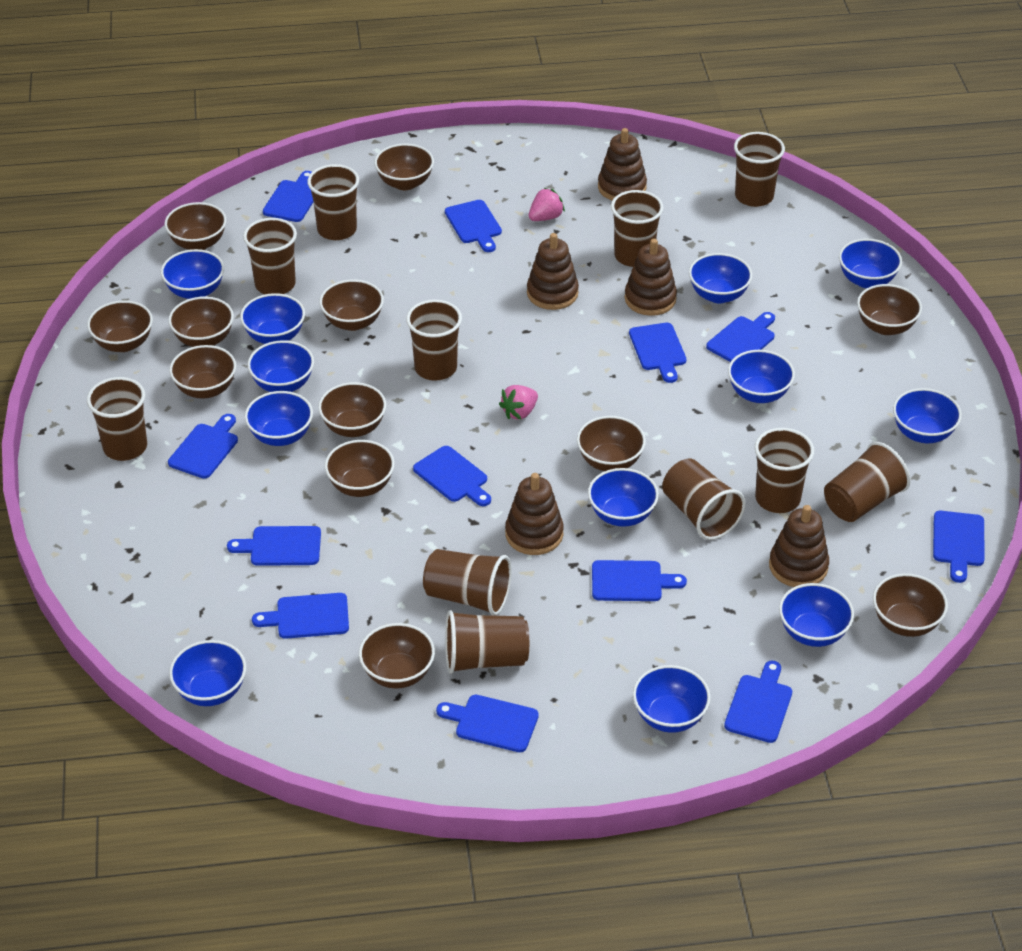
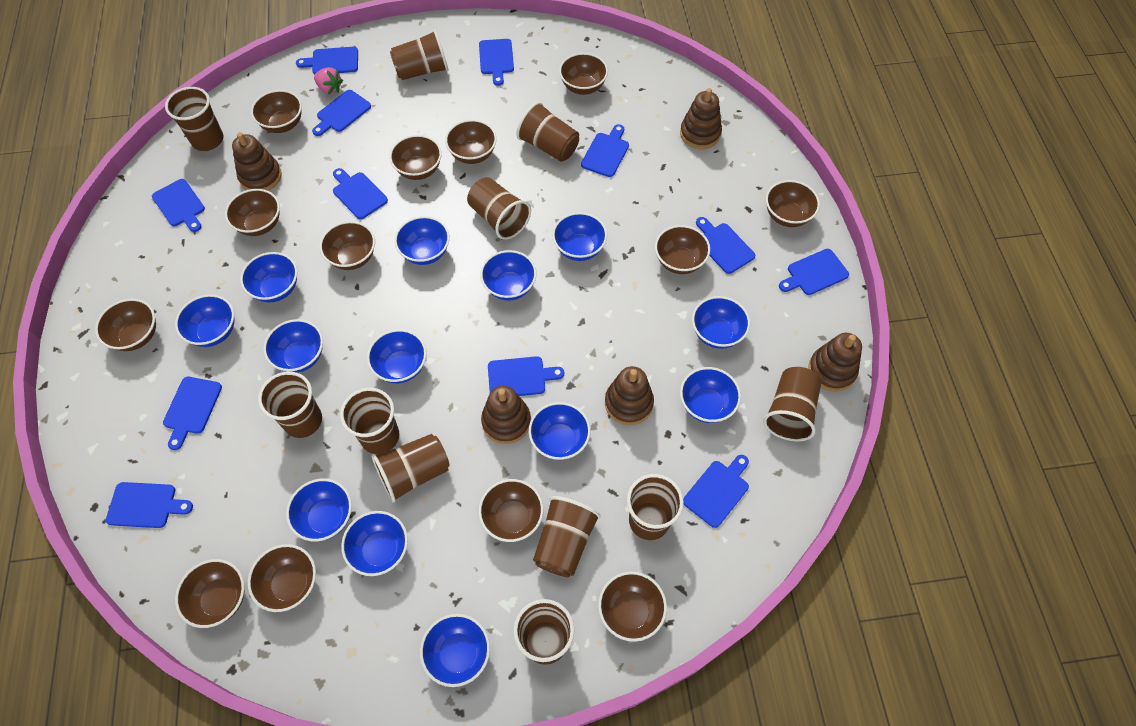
blue bowl: 12 -> 13
brown bowl: 12 -> 13
pink strawberry: 2 -> 1

